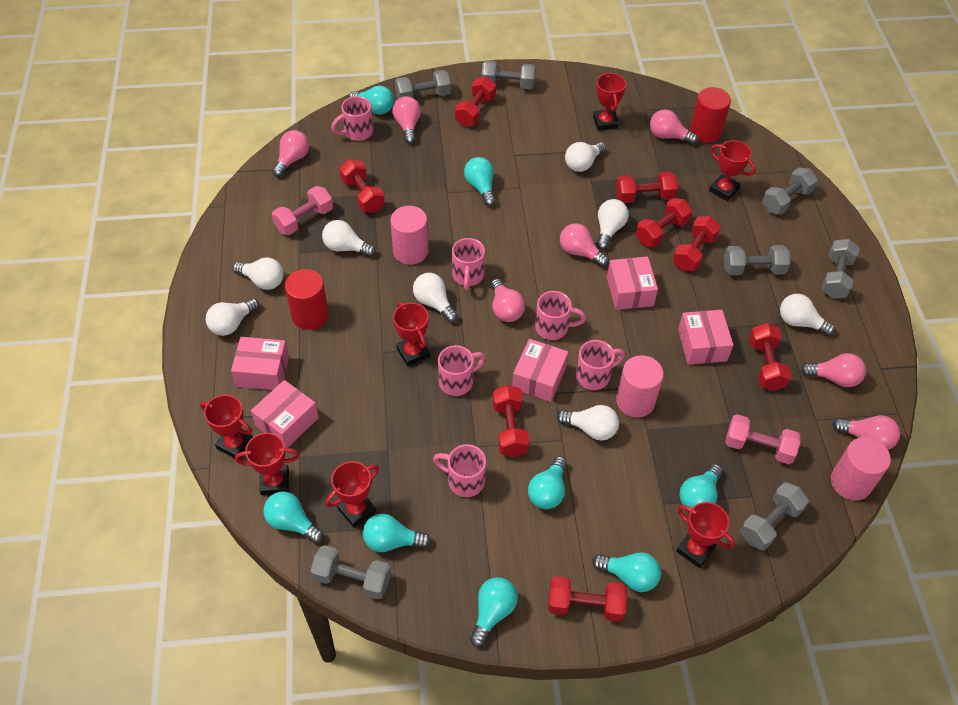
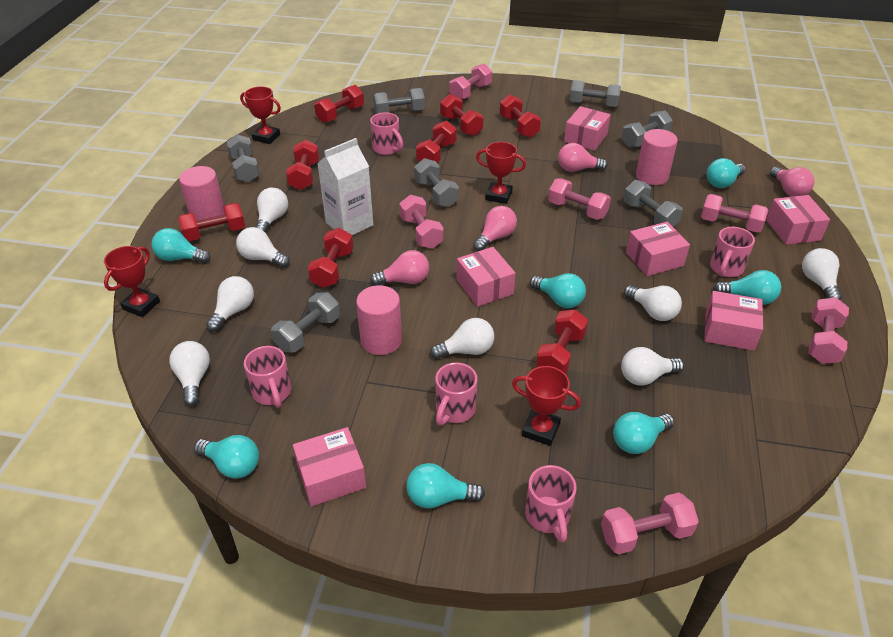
pink box: 5 -> 6
pink dumbbell: 2 -> 6
pink light bulb: 7 -> 4
pink mug: 6 -> 5
red cylinder: 2 -> 0
red trophy: 7 -> 4
turquoise light bulb: 8 -> 7
white carton: 0 -> 1

